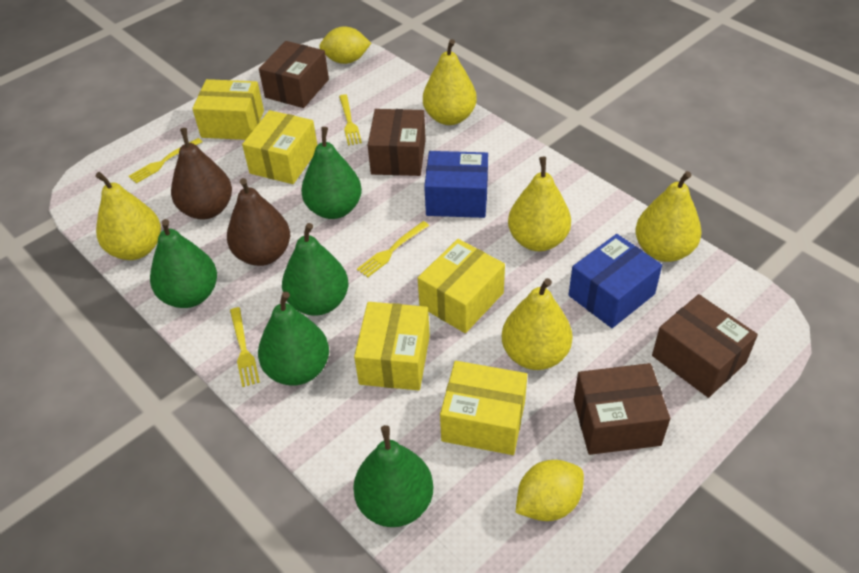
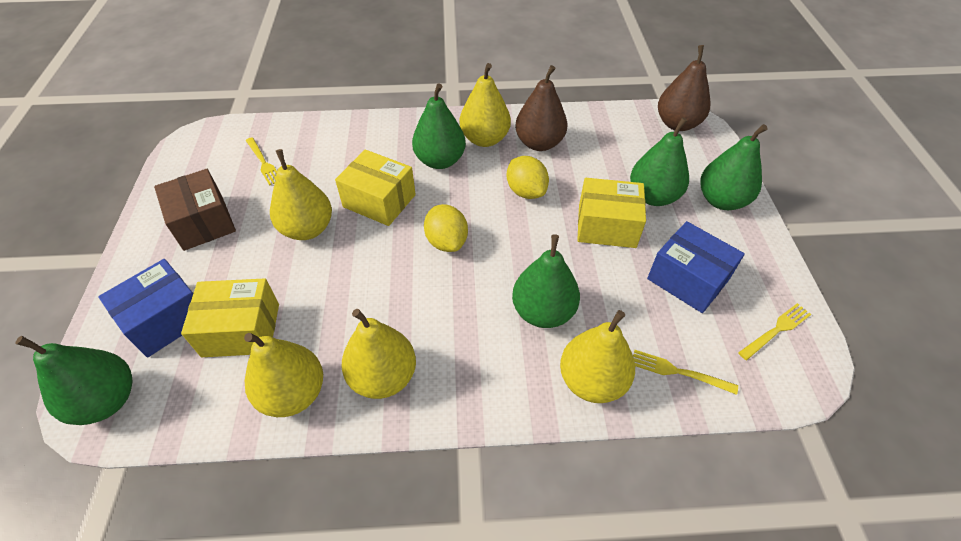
brown box: 4 -> 1
yellow box: 5 -> 3
yellow fork: 4 -> 3

